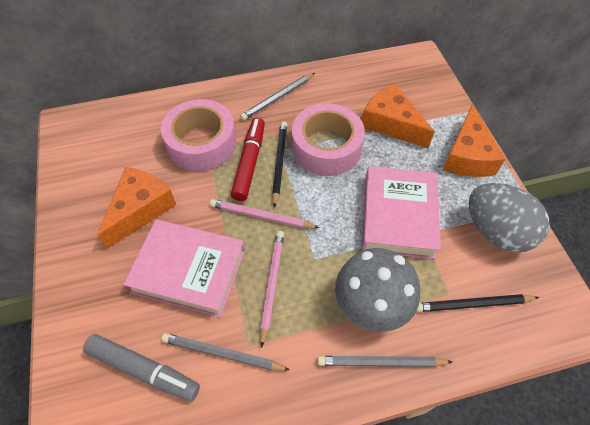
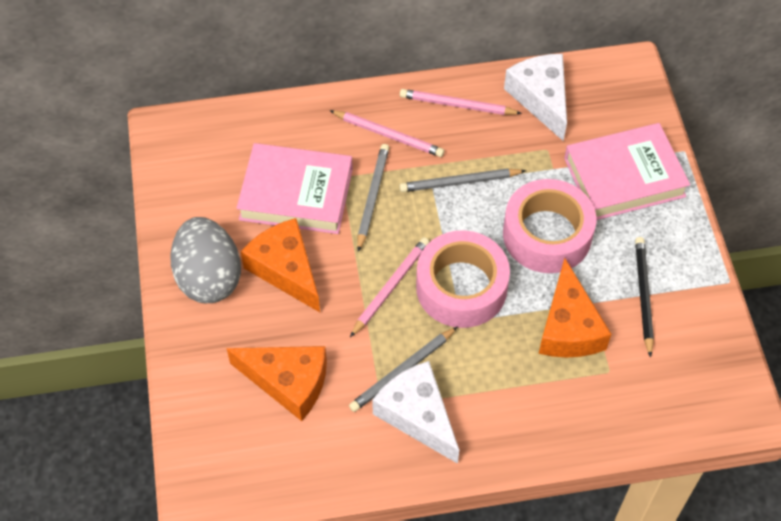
black pencil: 2 -> 1
grey marker: 1 -> 0
grey mushroom: 1 -> 0
pink pencil: 2 -> 3
red marker: 1 -> 0
white cheese: 0 -> 2

